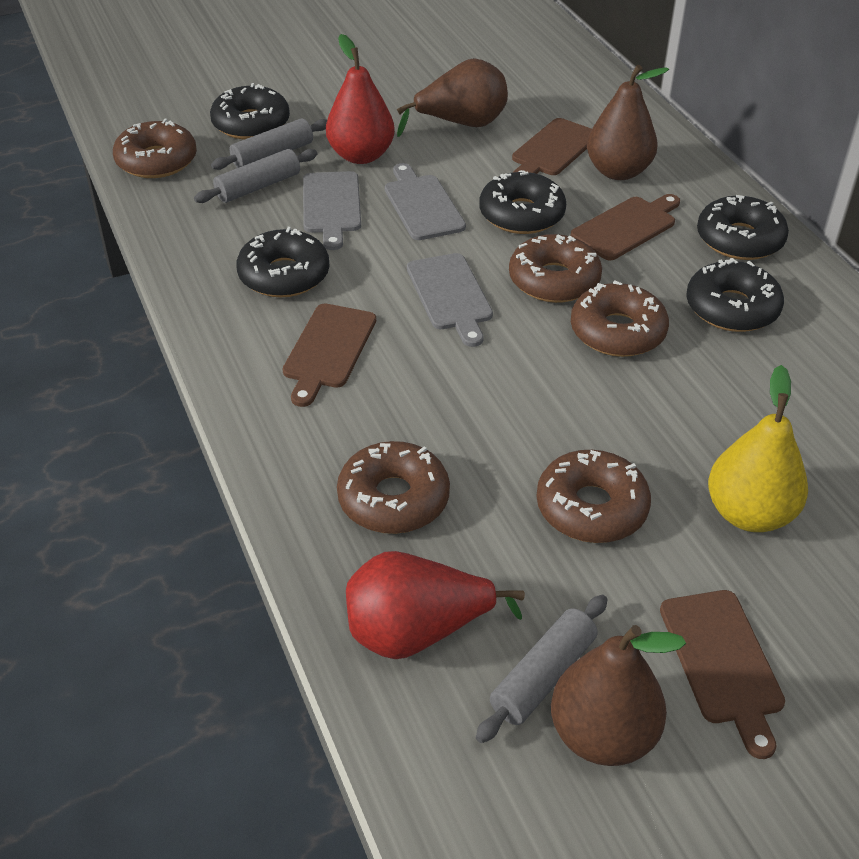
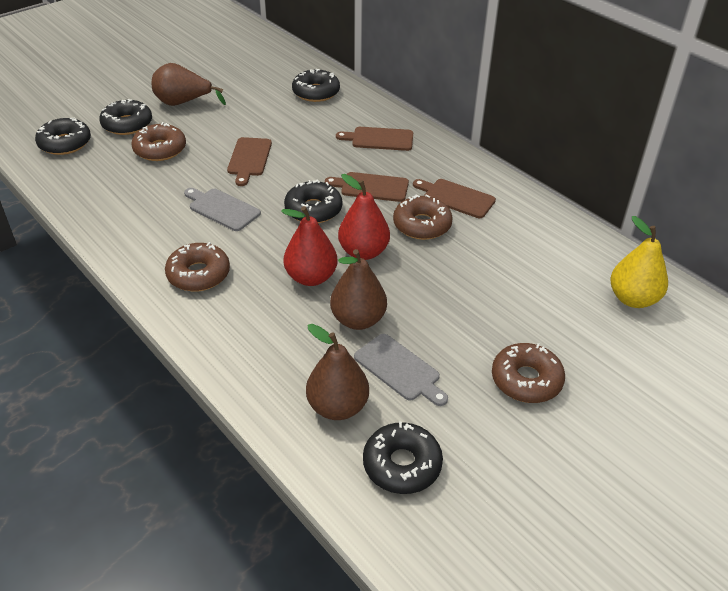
brown donut: 5 -> 4
grey cutting board: 3 -> 2
grey rolling pin: 3 -> 0

